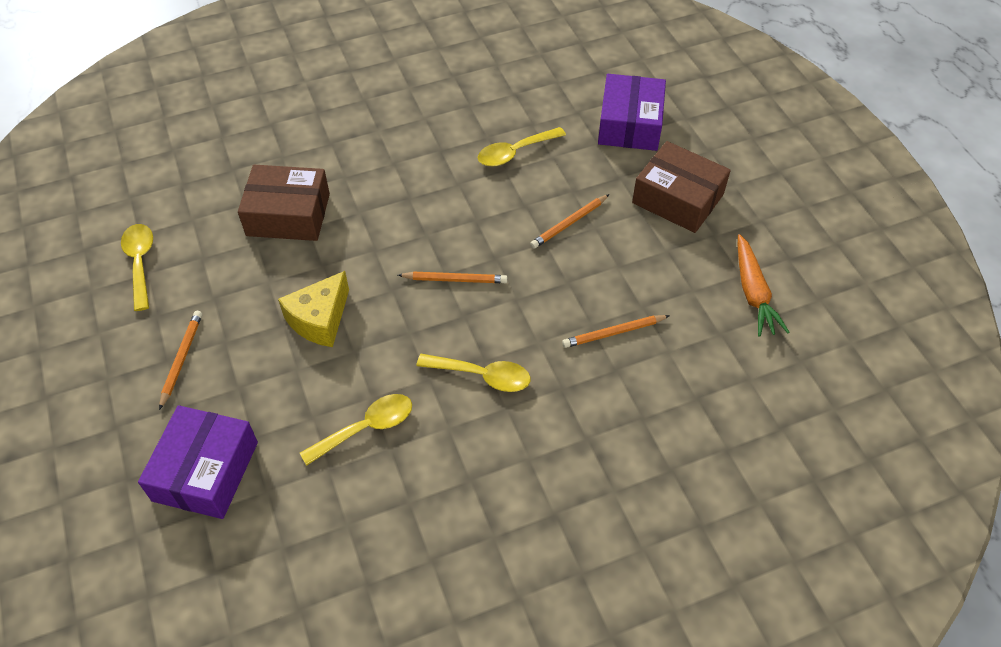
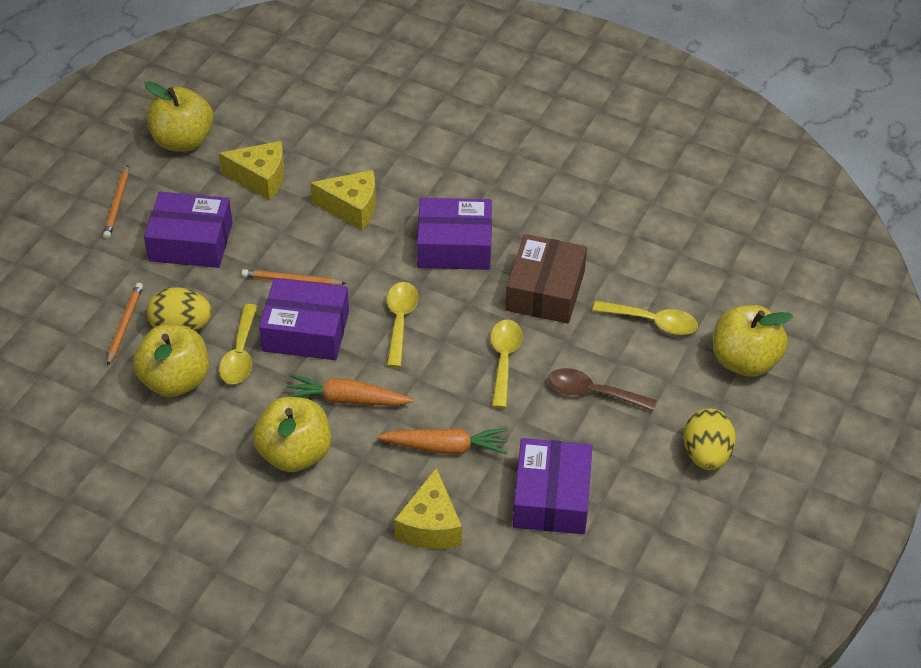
brown box: 2 -> 1
brown spoon: 0 -> 1
orange carrot: 1 -> 2
orange pencil: 4 -> 3
purple box: 2 -> 4
yellow apple: 0 -> 4
yellow cheese: 1 -> 3
yellow egg: 0 -> 2

